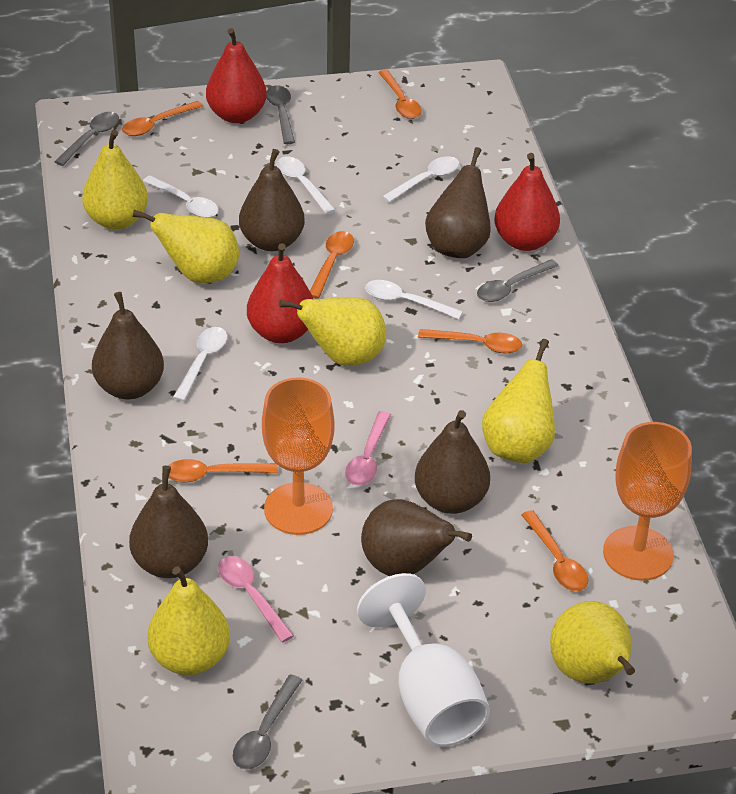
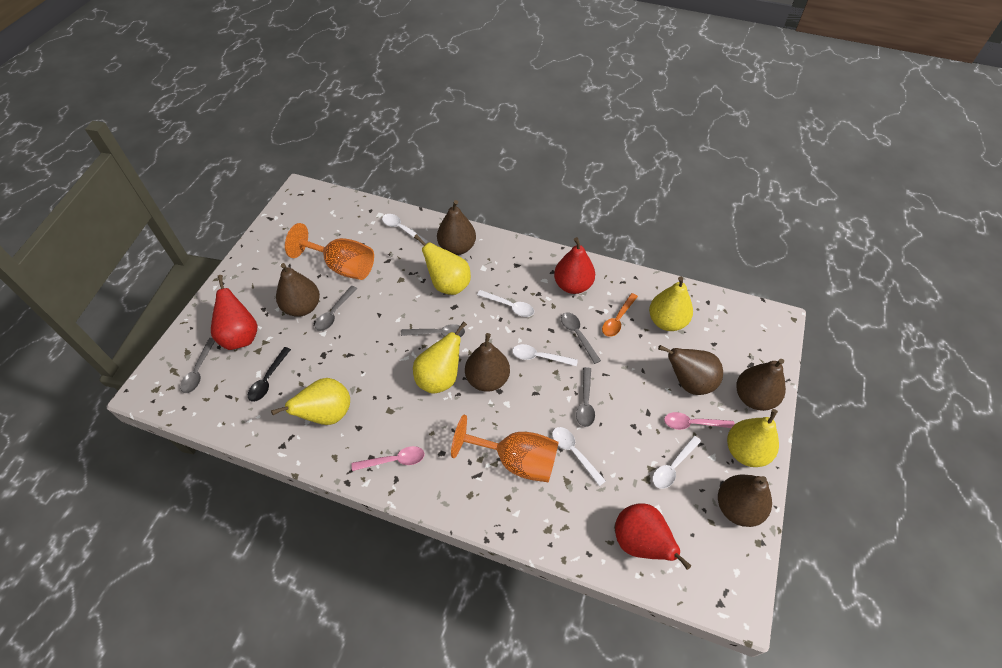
black spoon: 0 -> 1
grey spoon: 4 -> 5
orange spoon: 6 -> 1
white goblet: 1 -> 0
yellow pear: 6 -> 5

